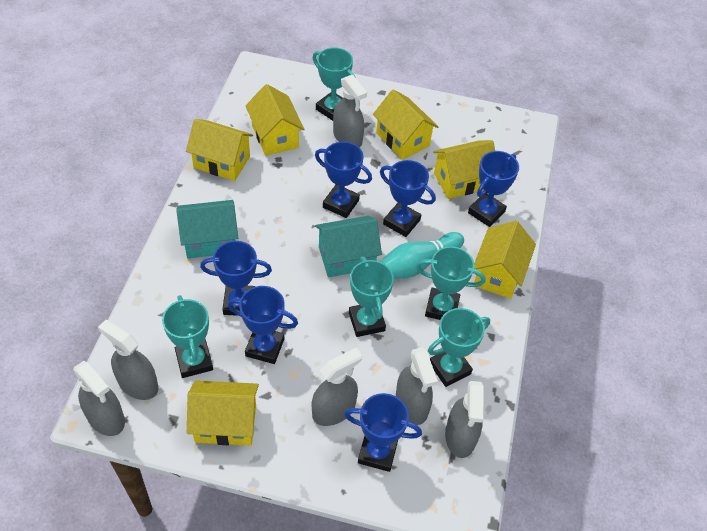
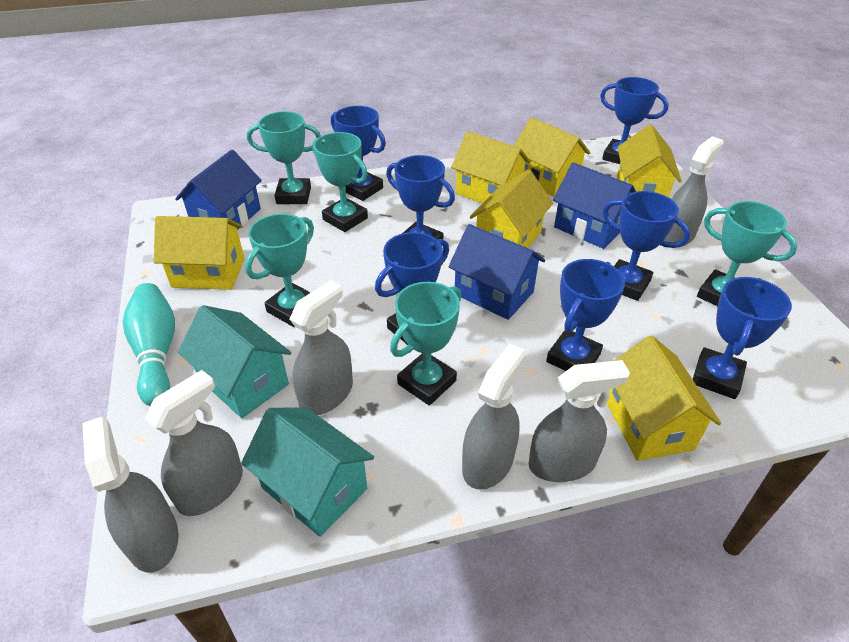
blue house: 0 -> 3
blue trophy: 6 -> 7

